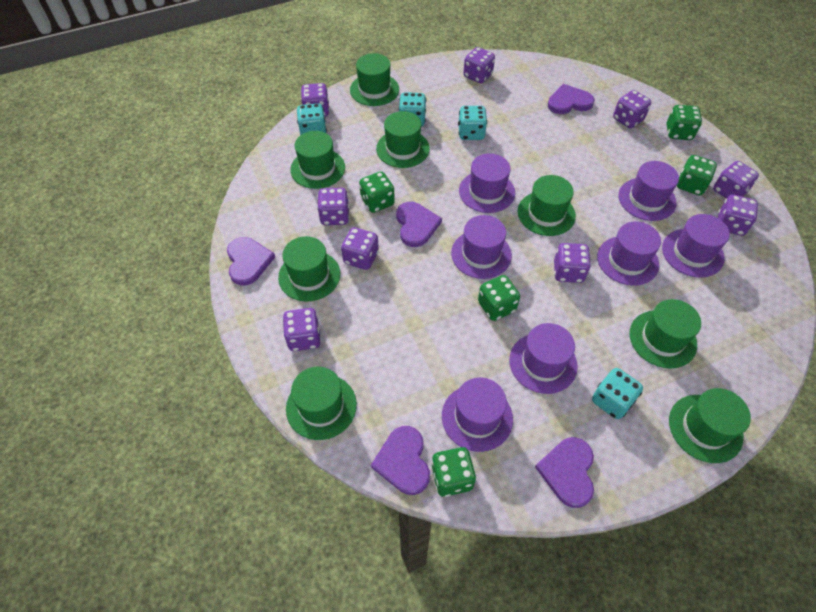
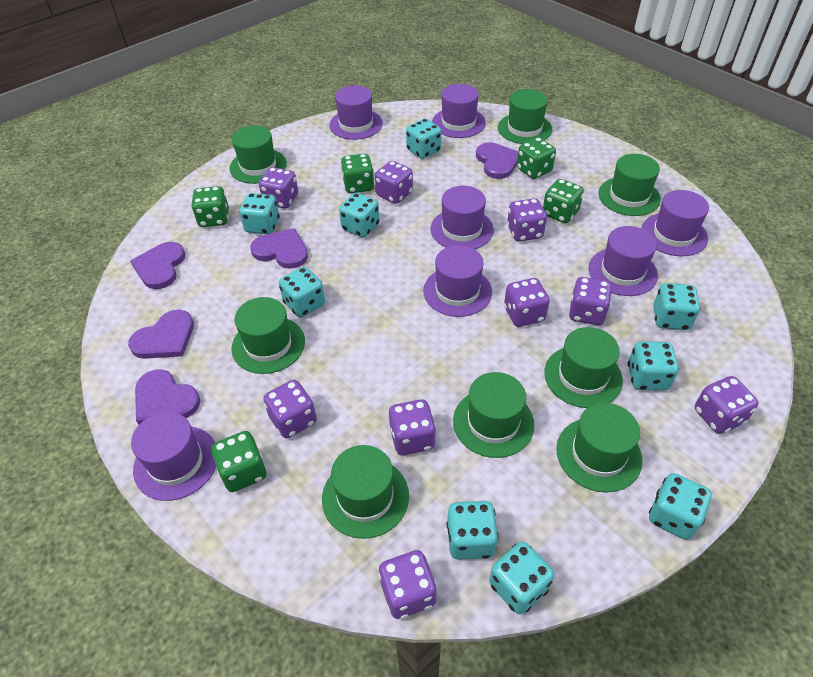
turquoise dice: 4 -> 9

